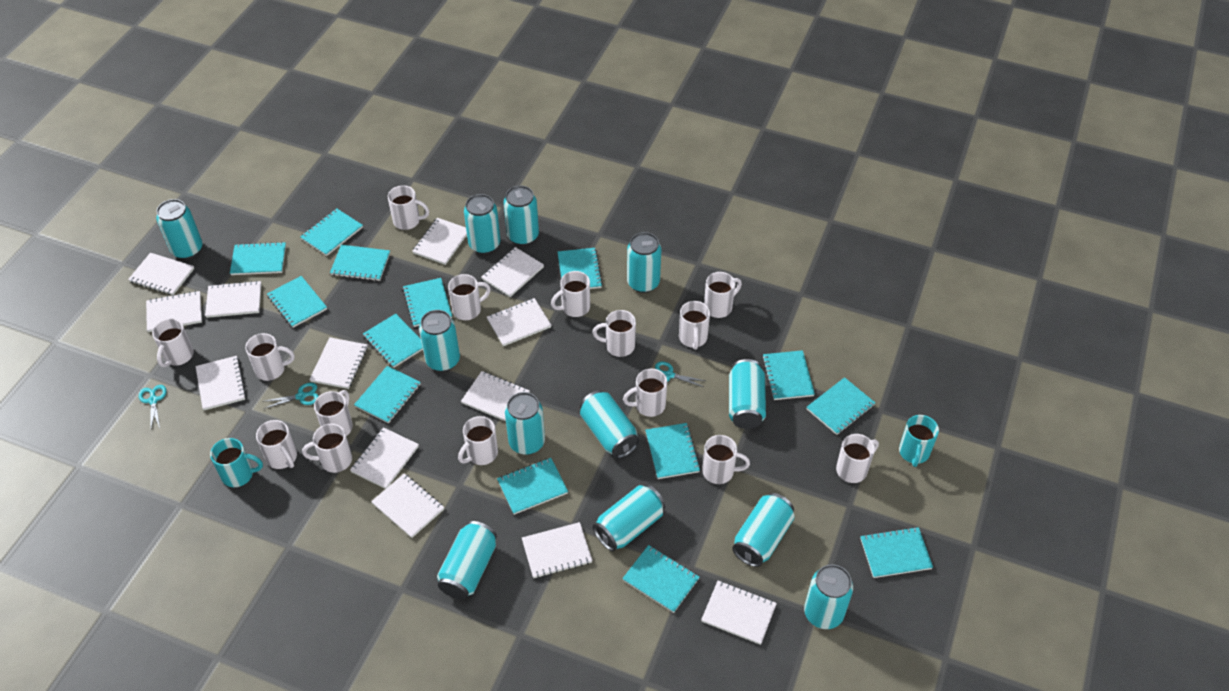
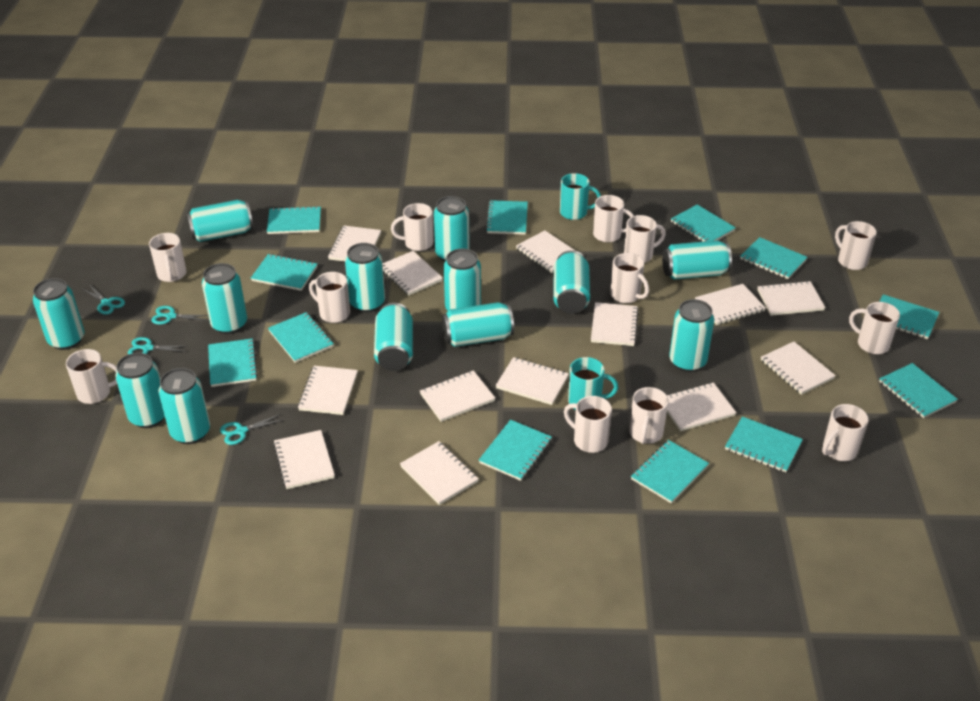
turquoise can: 12 -> 13
turquoise notebook: 14 -> 12
turquoise scissors: 3 -> 4
white mug: 15 -> 12

